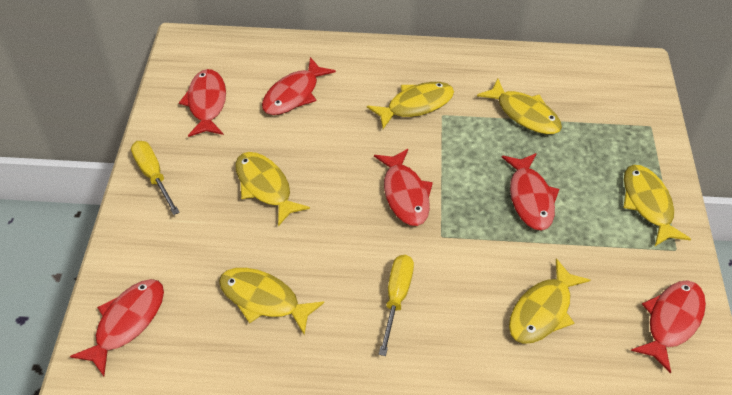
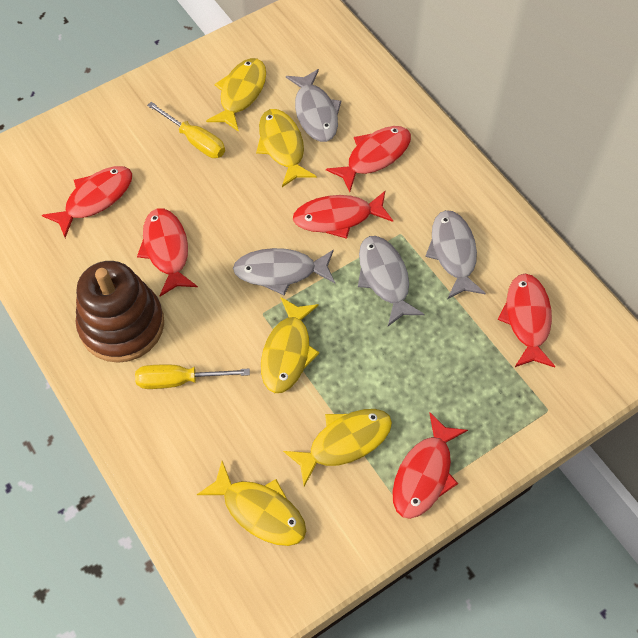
brown stacking toy: 0 -> 1
grey fish: 0 -> 4
yellow fish: 6 -> 5

